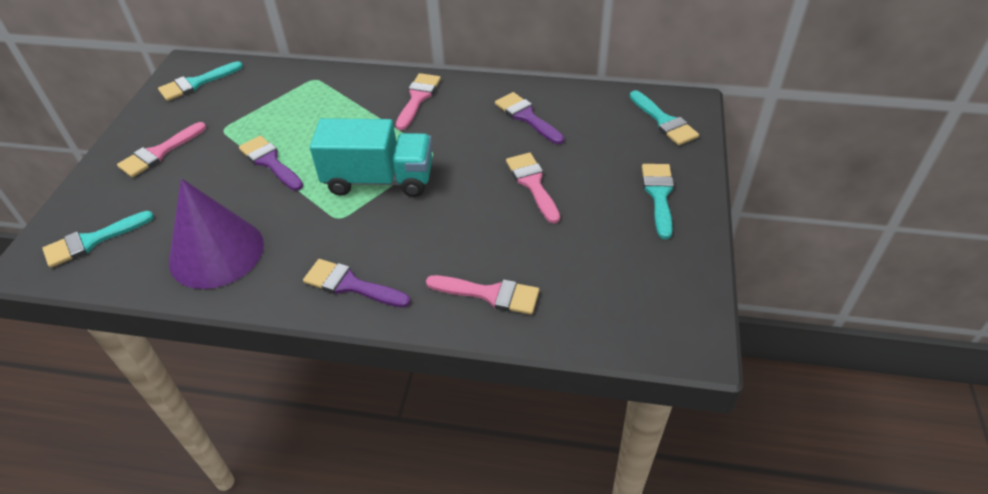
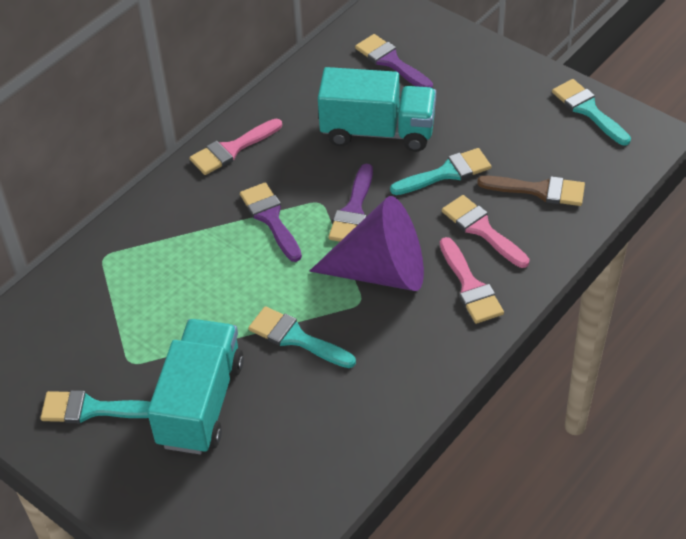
brown brush: 0 -> 1
pink brush: 4 -> 3
turquoise truck: 1 -> 2

